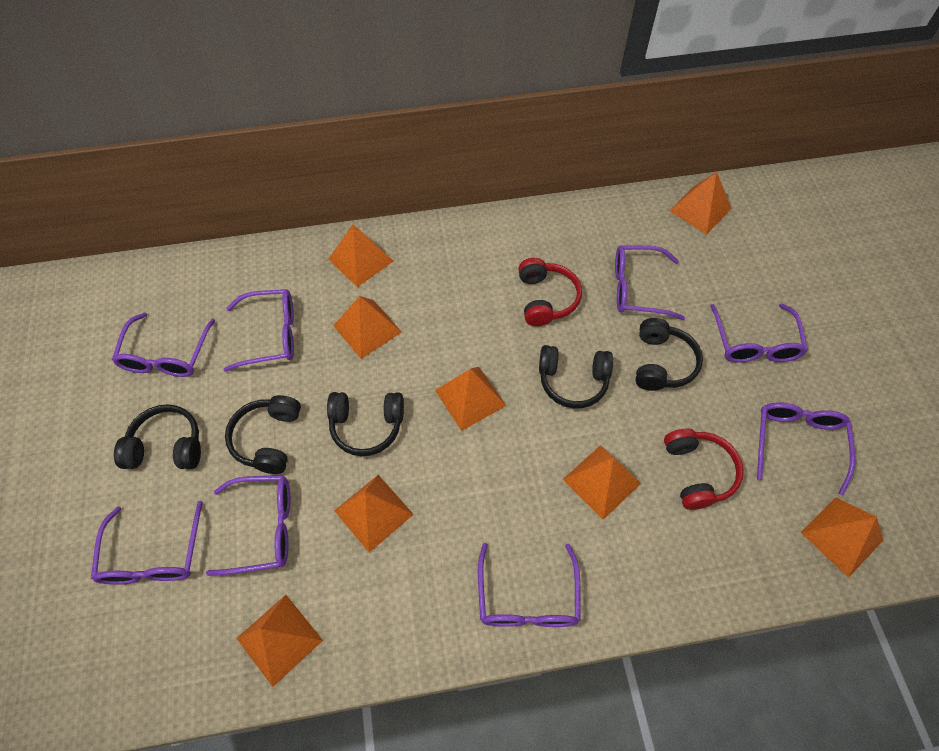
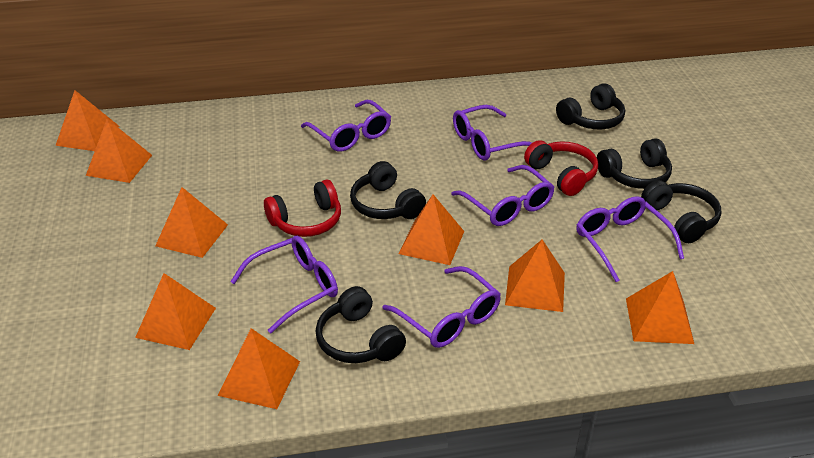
purple glasses: 8 -> 6

